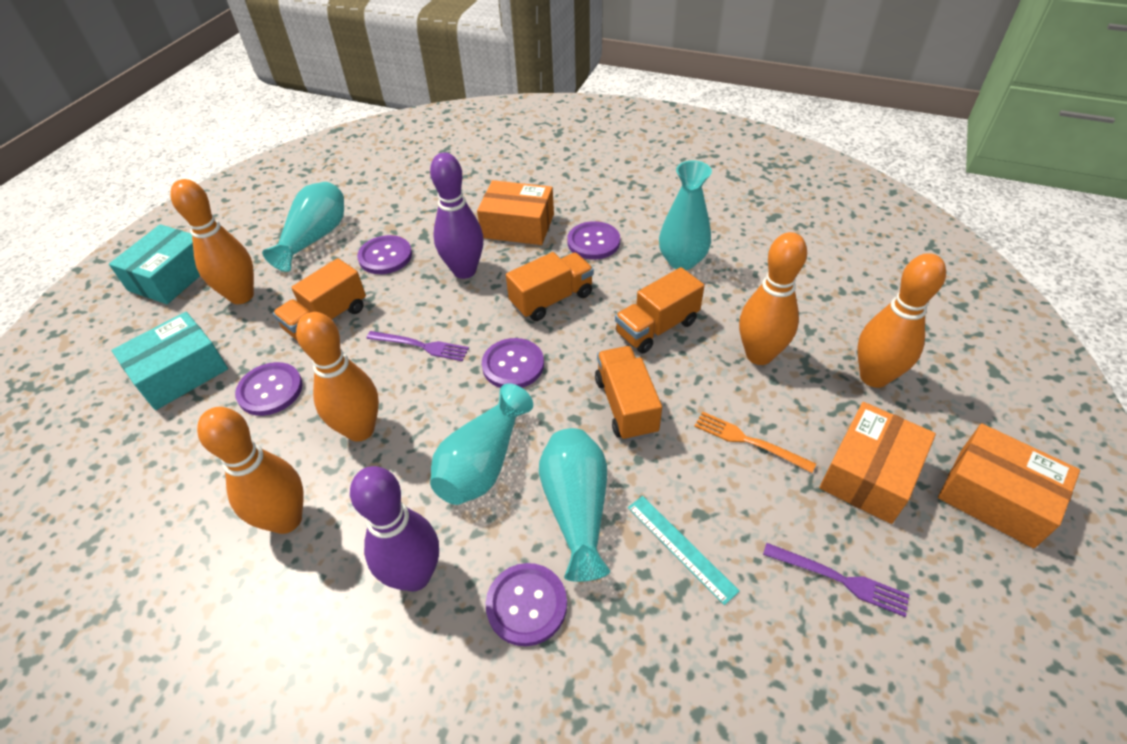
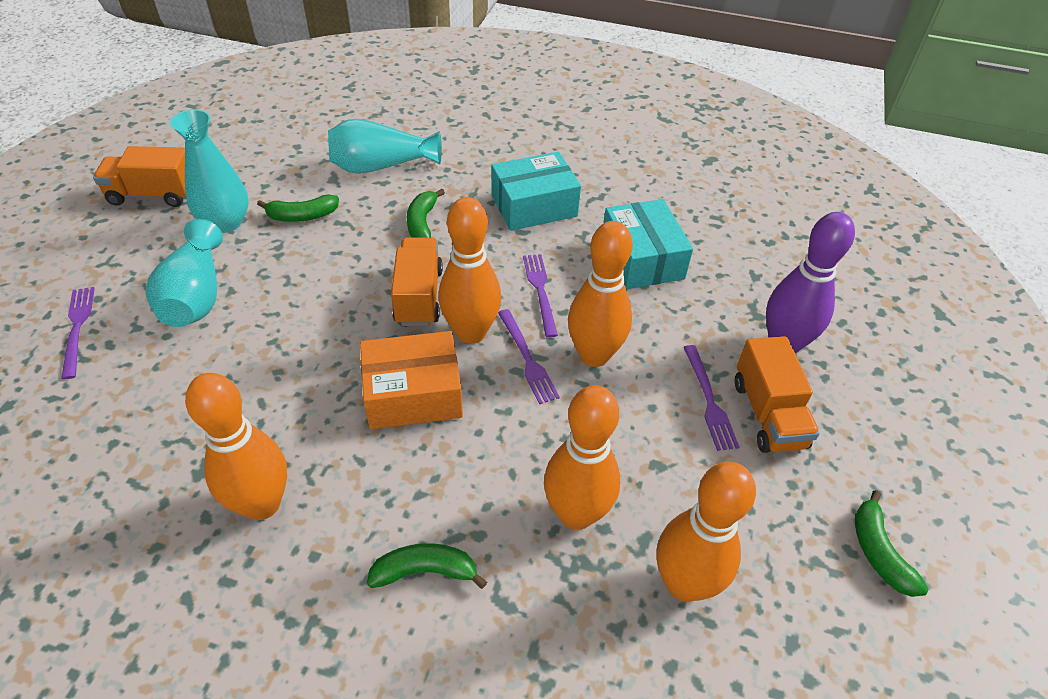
green banana: 0 -> 4
orange box: 3 -> 1
orange fork: 1 -> 0
orange truck: 4 -> 3
purple bowling pin: 2 -> 1
purple button: 5 -> 0
purple fork: 2 -> 4
turquoise ruler: 1 -> 0
turquoise vase: 4 -> 3

